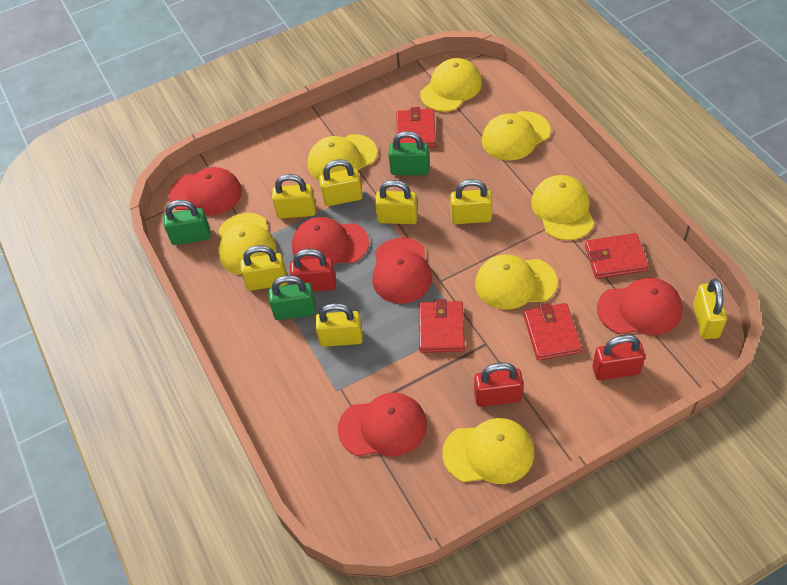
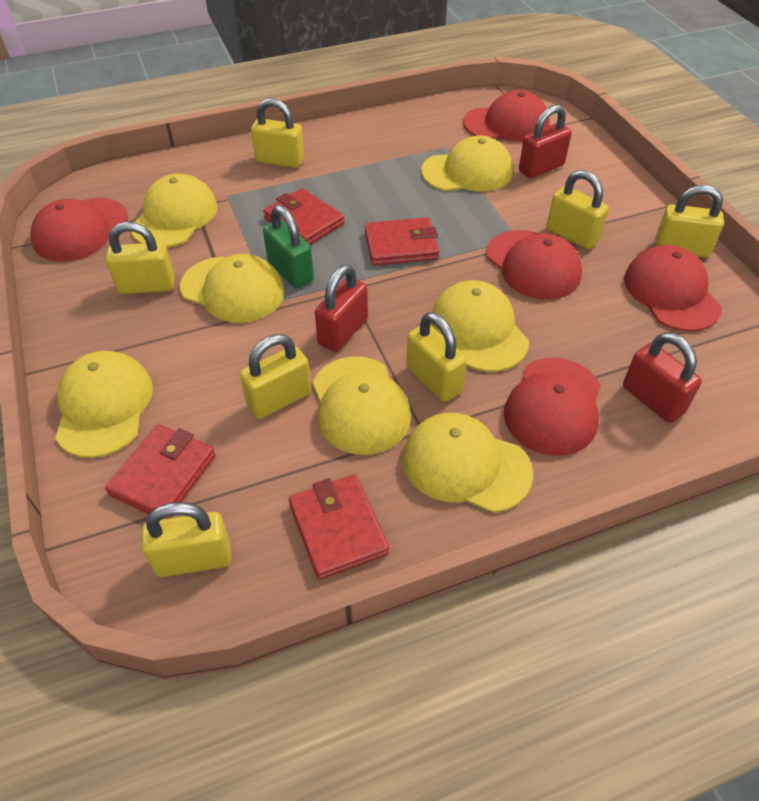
green padlock: 3 -> 1

